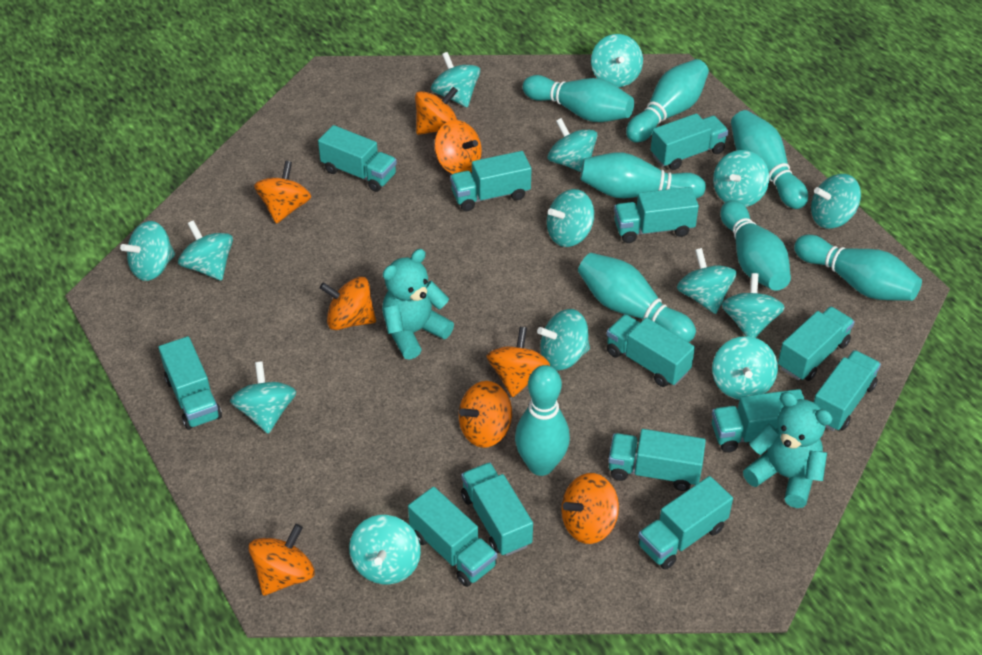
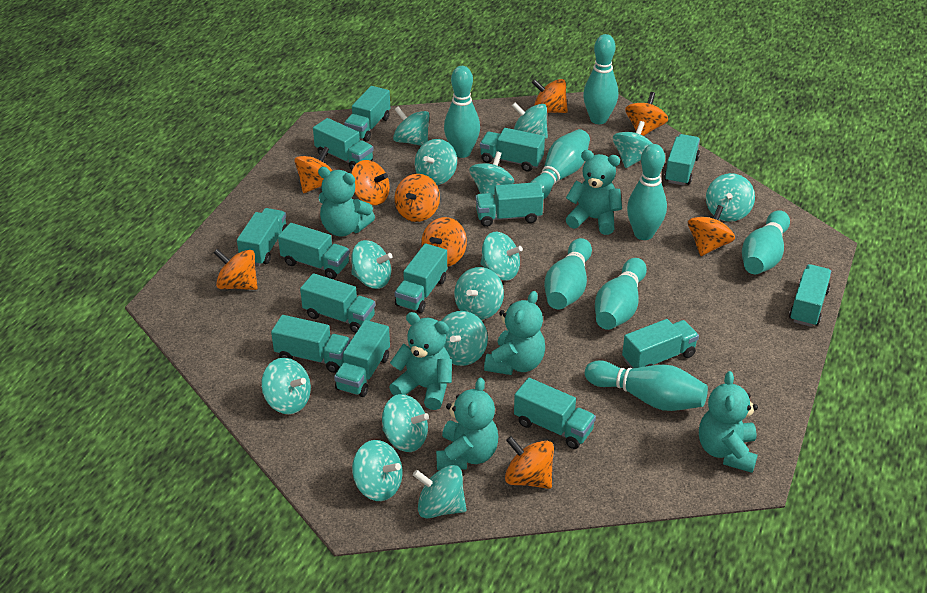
orange spinning top: 8 -> 9
turquoise teddy bear: 2 -> 6
turquoise truck: 13 -> 14

